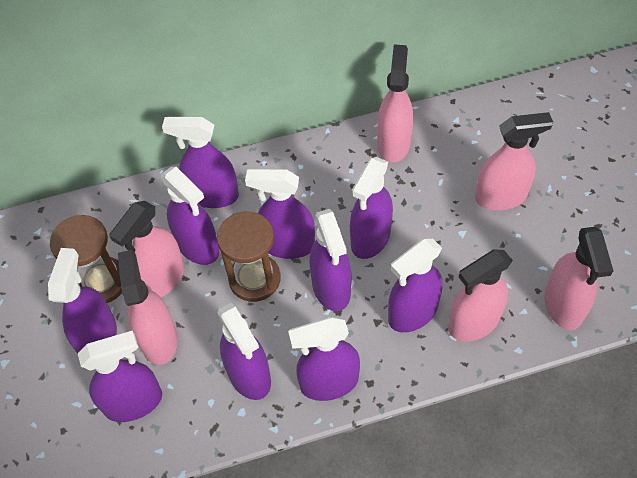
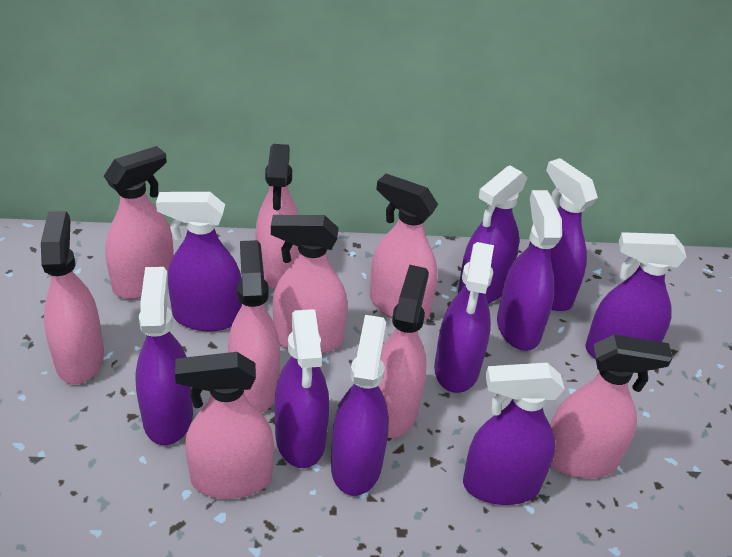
brown hourglass: 2 -> 0
pink spray bottle: 6 -> 9

